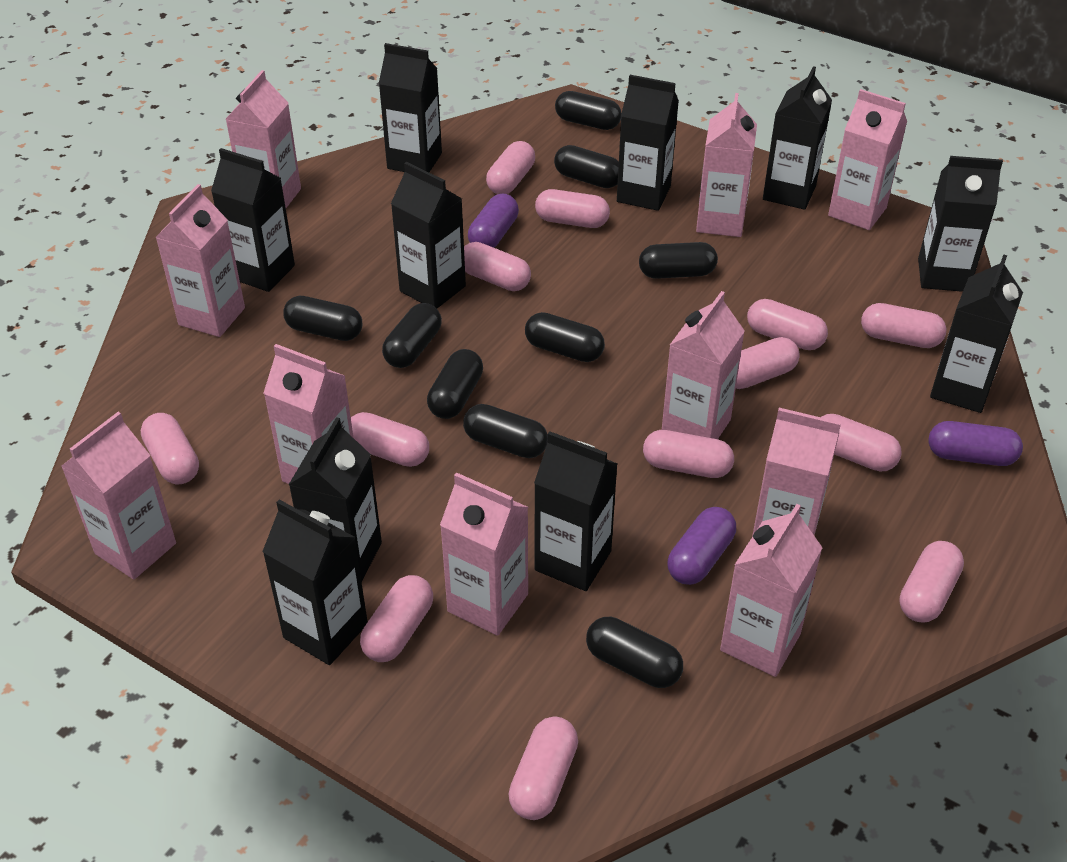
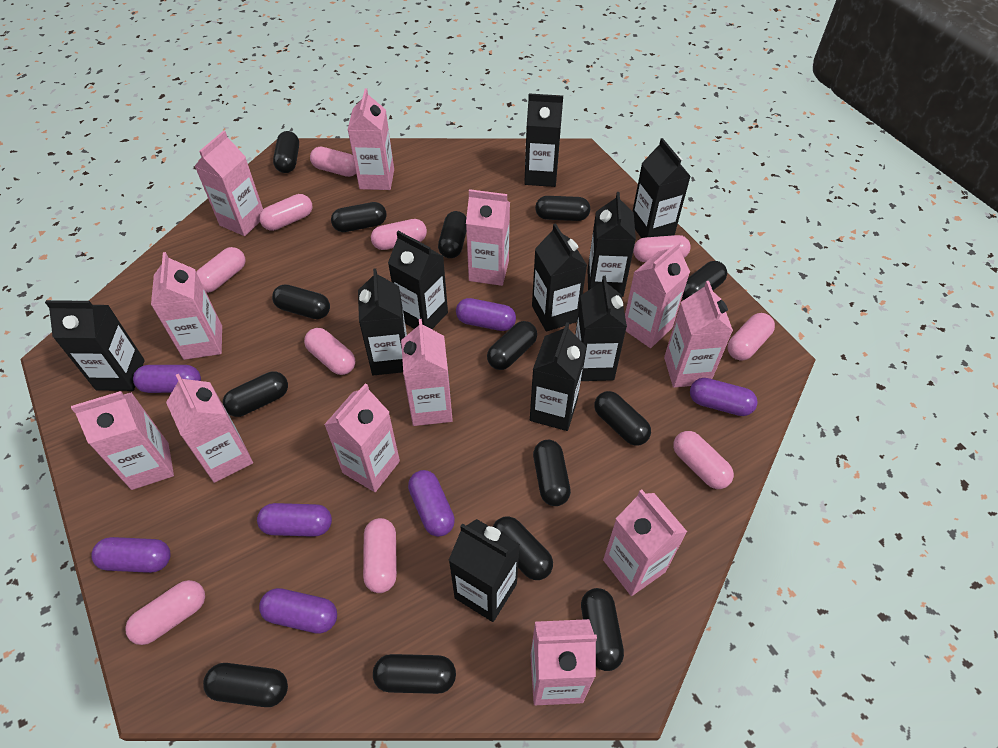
black capsule: 9 -> 14
pink capsule: 13 -> 10
pink carton: 10 -> 12
purple capsule: 3 -> 7

